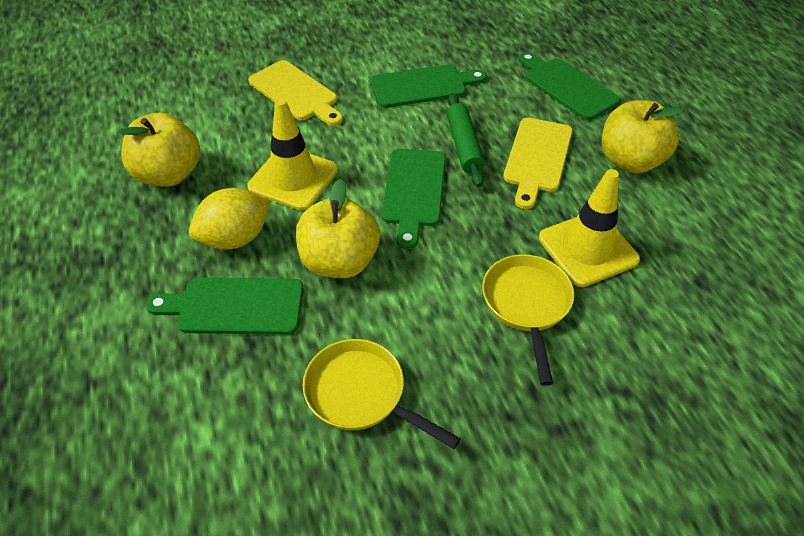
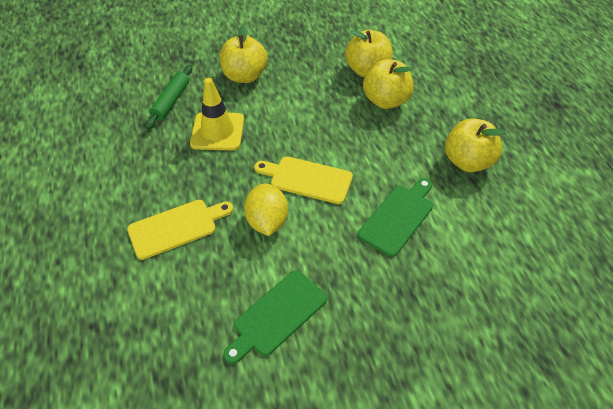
green cutting board: 4 -> 2
yellow apple: 3 -> 4
yellow pan: 2 -> 0
yellow traffic cone: 2 -> 1

